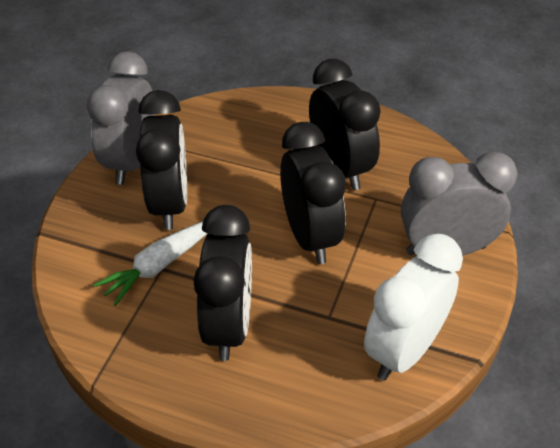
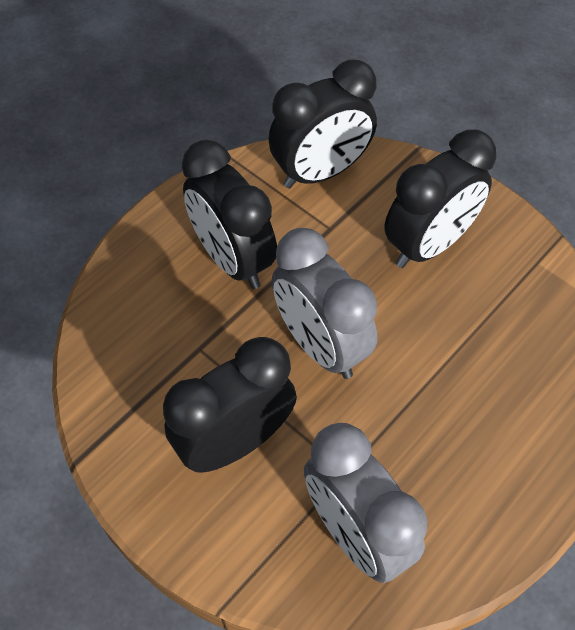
white carrot: 1 -> 0
white clock: 1 -> 0

